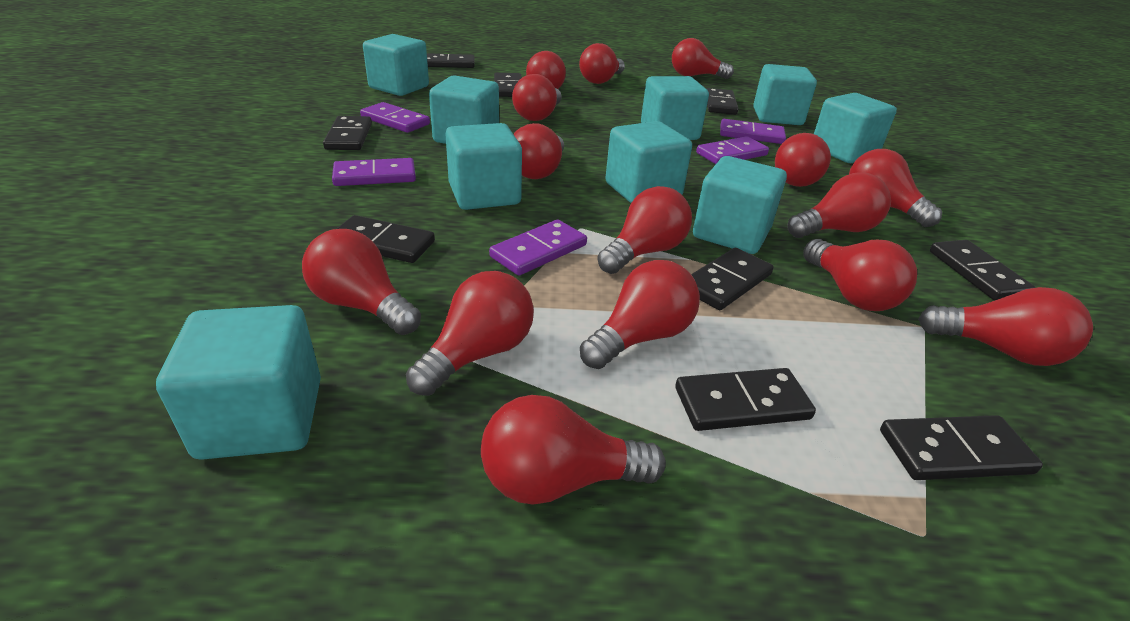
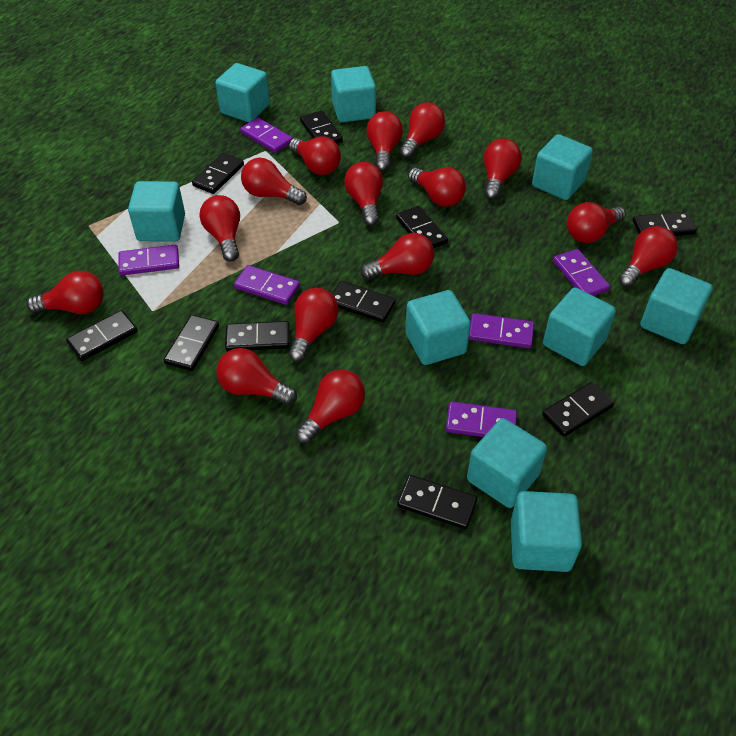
black domino: 9 -> 10
purple domino: 5 -> 6

